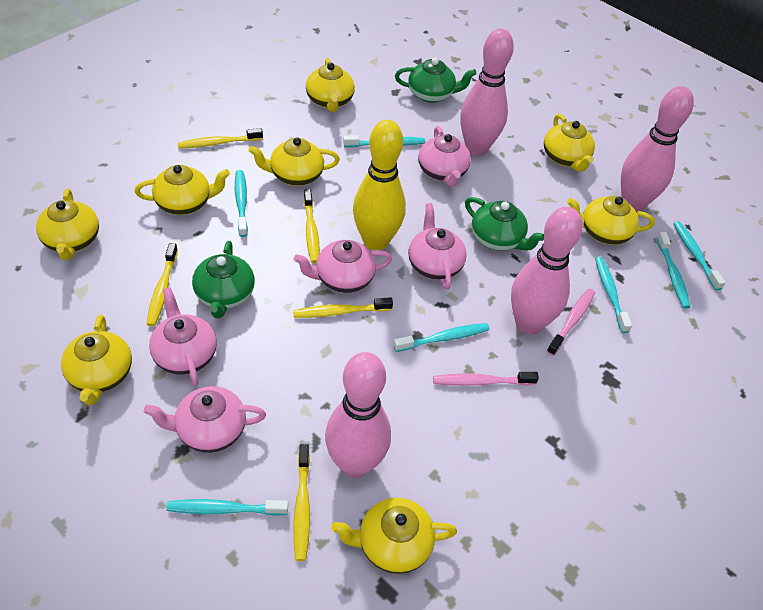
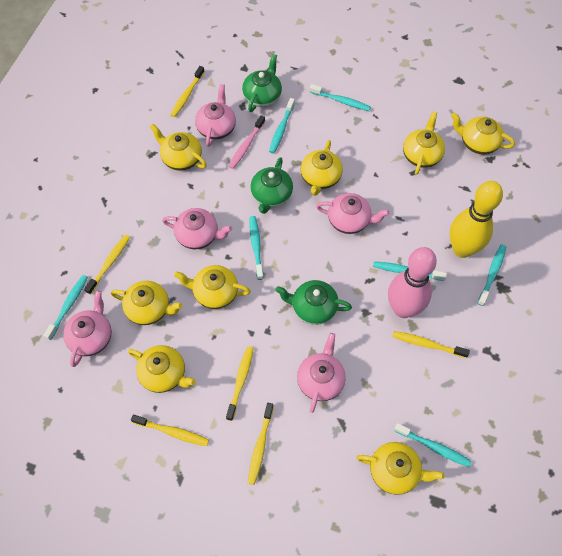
pink bowling pin: 4 -> 1
pink toothbrush: 2 -> 1
yellow toothbrush: 5 -> 6

